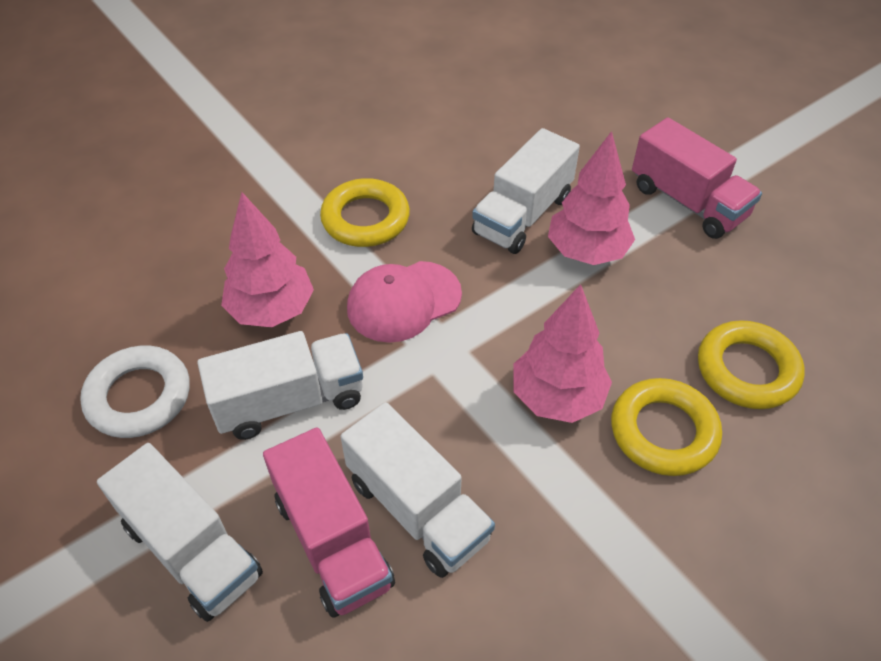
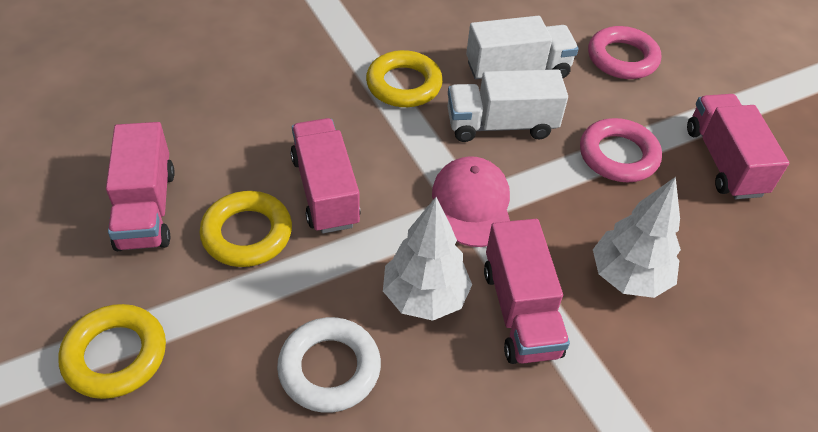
pink ring: 0 -> 2
pink tree: 3 -> 0
pink truck: 2 -> 4
white tree: 0 -> 2
white truck: 4 -> 2

